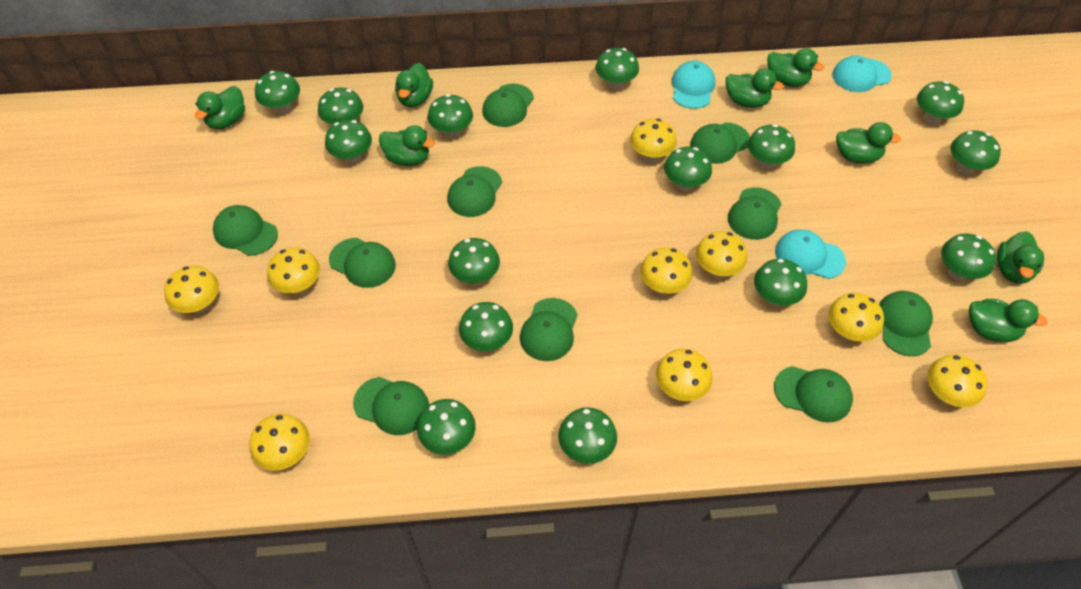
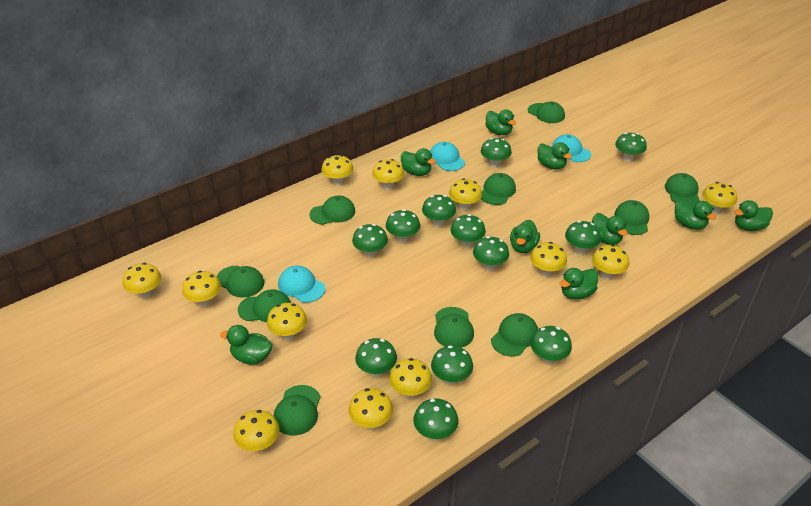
green duck: 8 -> 9
green mushroom: 15 -> 12
yellow mushroom: 9 -> 12

